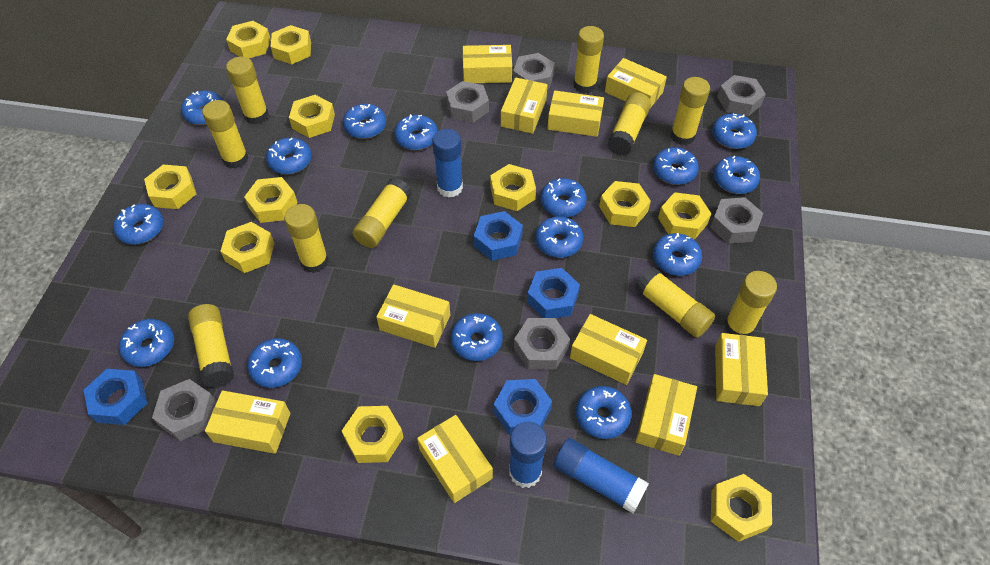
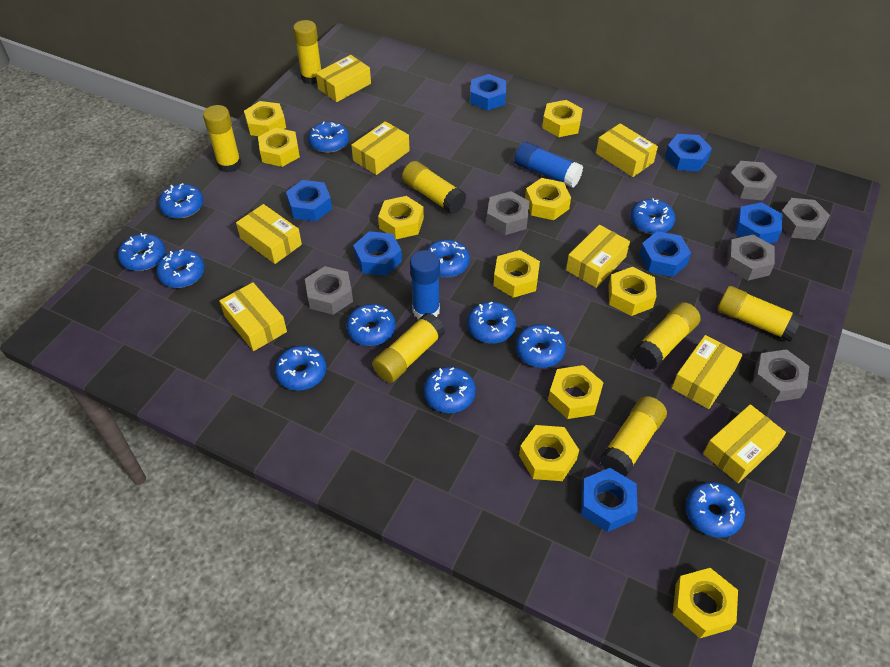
blue donut: 15 -> 12
blue glue stick: 3 -> 2
blue nut: 4 -> 7
yellow box: 10 -> 8
yellow glue stick: 10 -> 7
yellow nut: 11 -> 10

